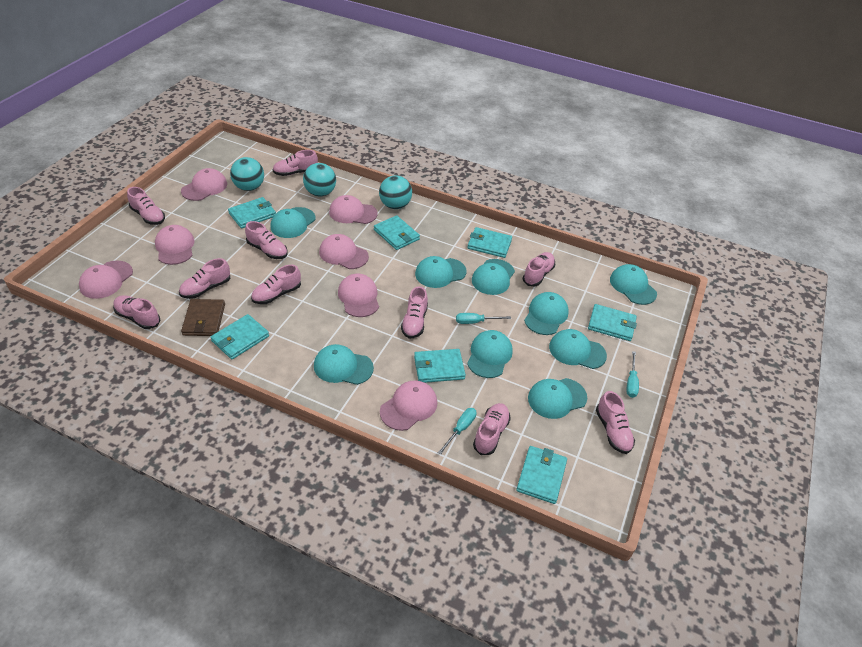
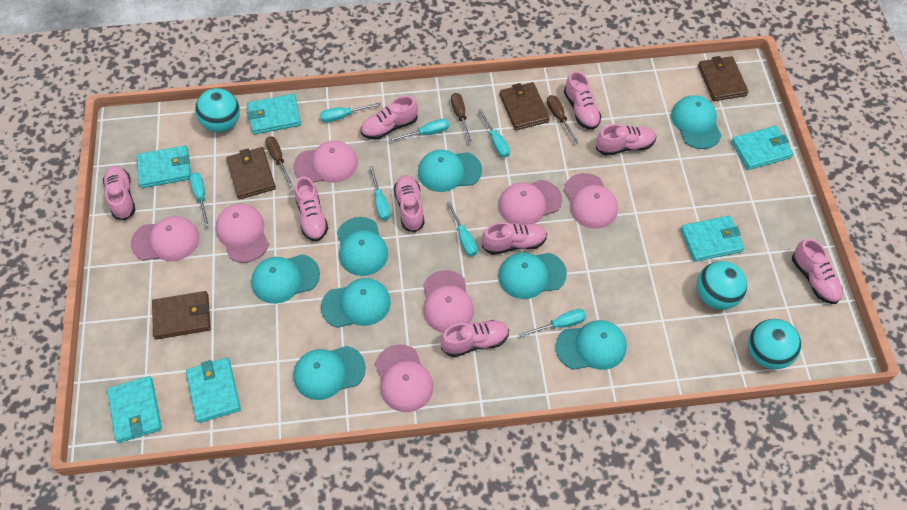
brown screwdriver: 0 -> 3
brown wallet: 1 -> 4
pink shoe: 10 -> 9
turquoise cap: 9 -> 8
turquoise screwdriver: 3 -> 7
turquoise wallet: 7 -> 6

